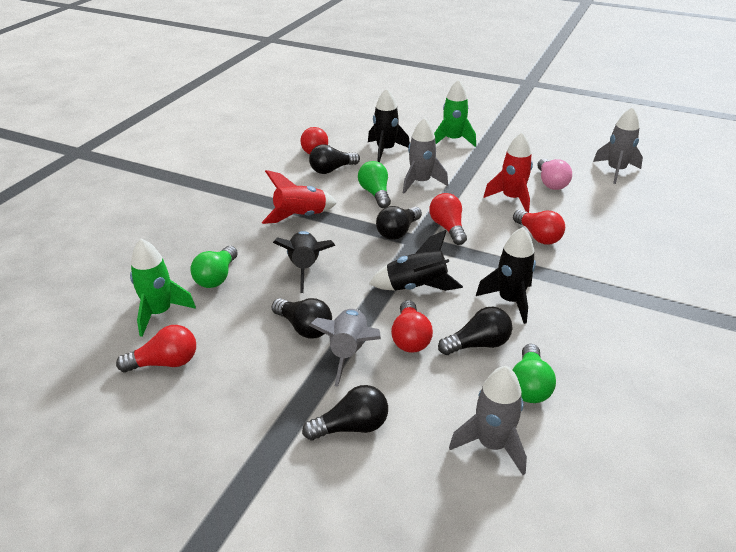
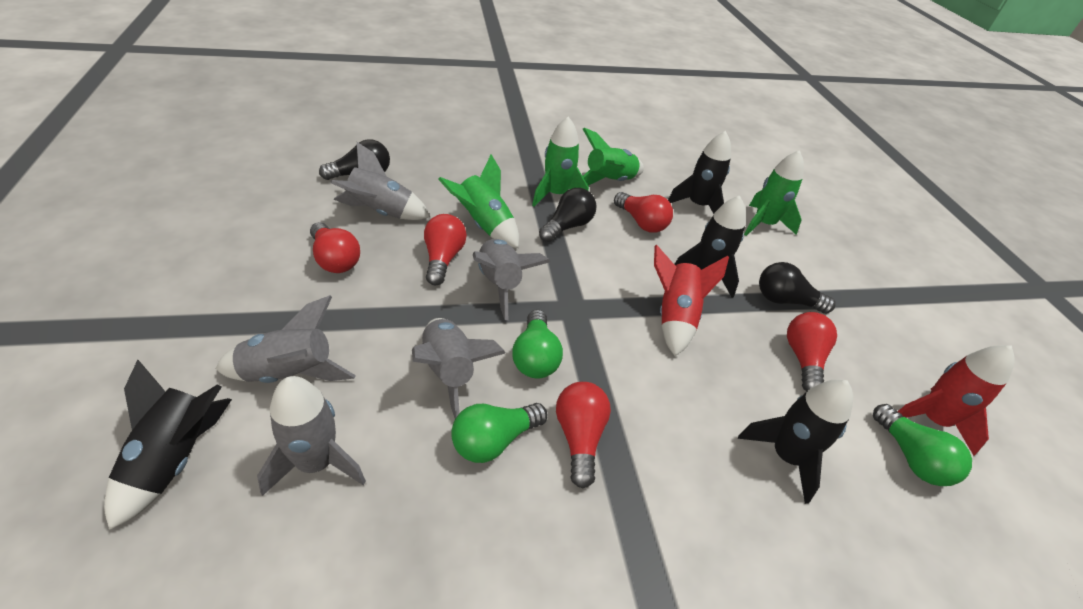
black light bulb: 5 -> 3
green rocket: 2 -> 4
grey rocket: 4 -> 5
pink light bulb: 1 -> 0

